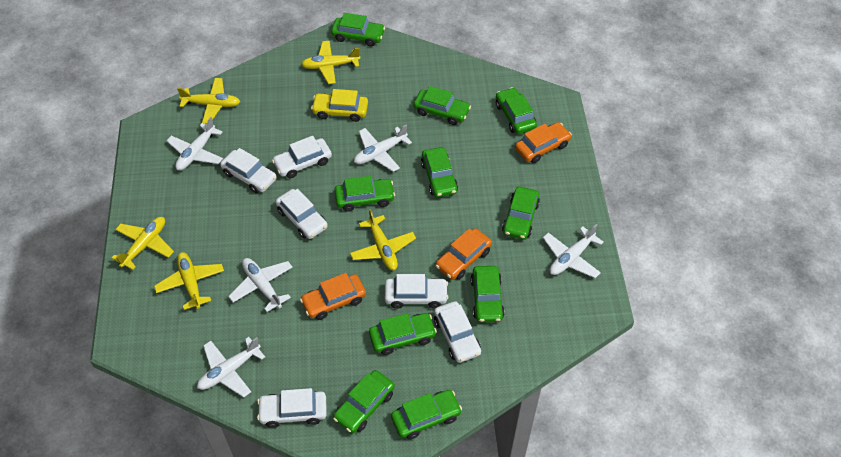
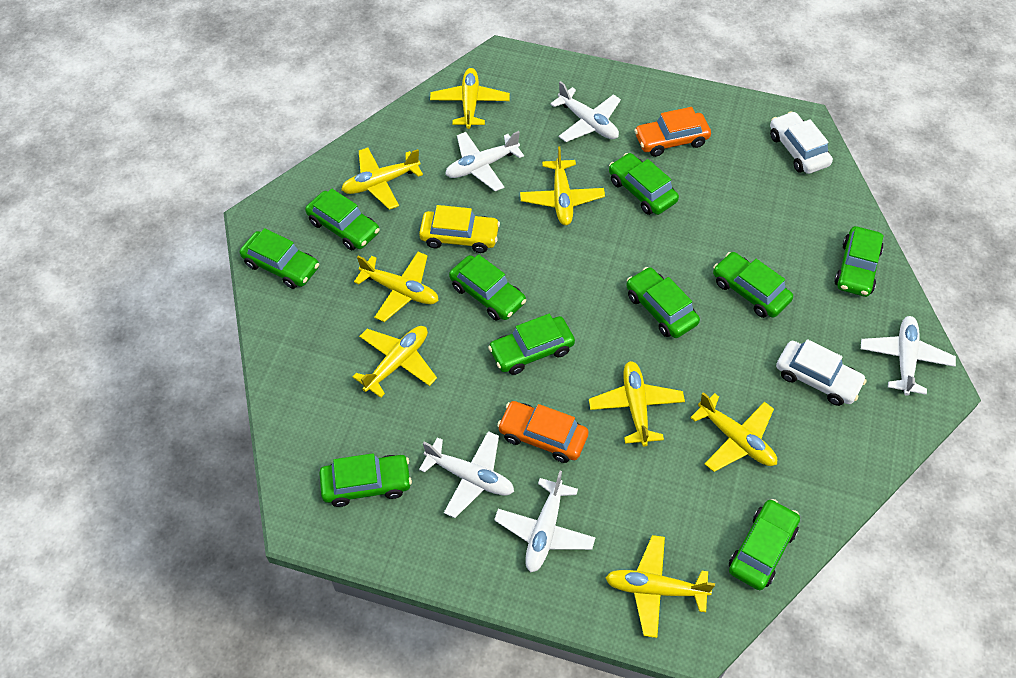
orange car: 3 -> 2
white car: 6 -> 2
yellow plane: 5 -> 8

